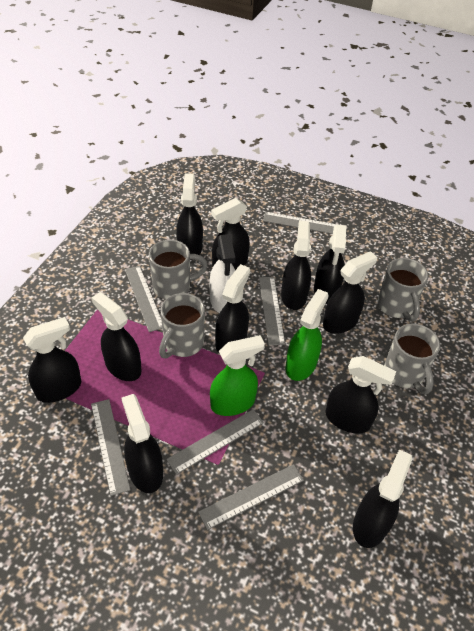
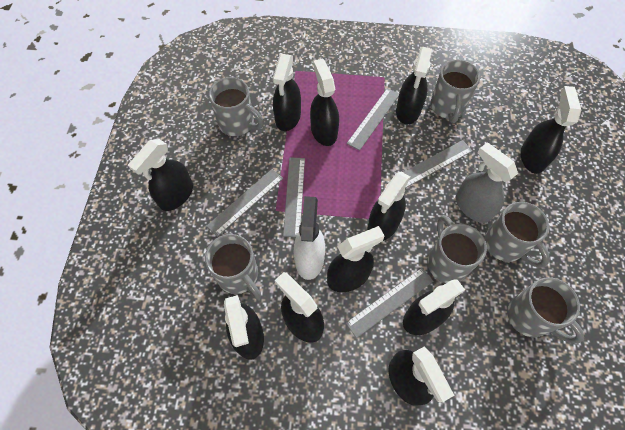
green spray bottle: 2 -> 0
grey mug: 4 -> 6
grey ruler: 6 -> 5
grey spray bottle: 0 -> 1

